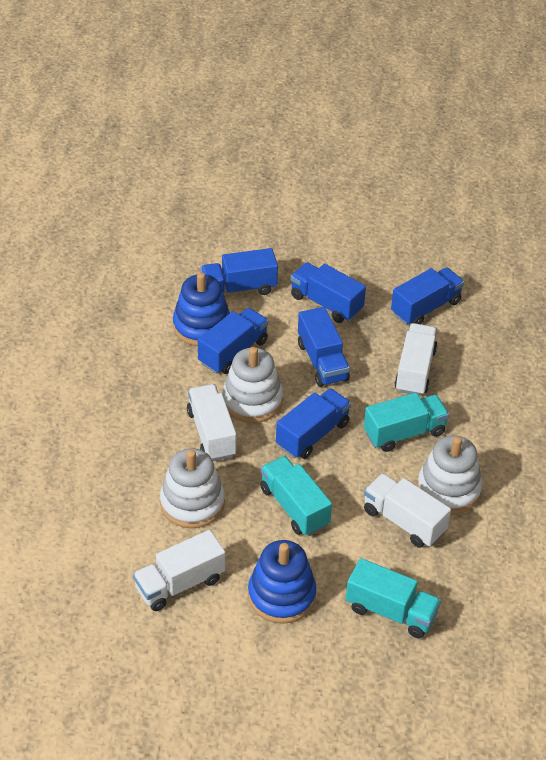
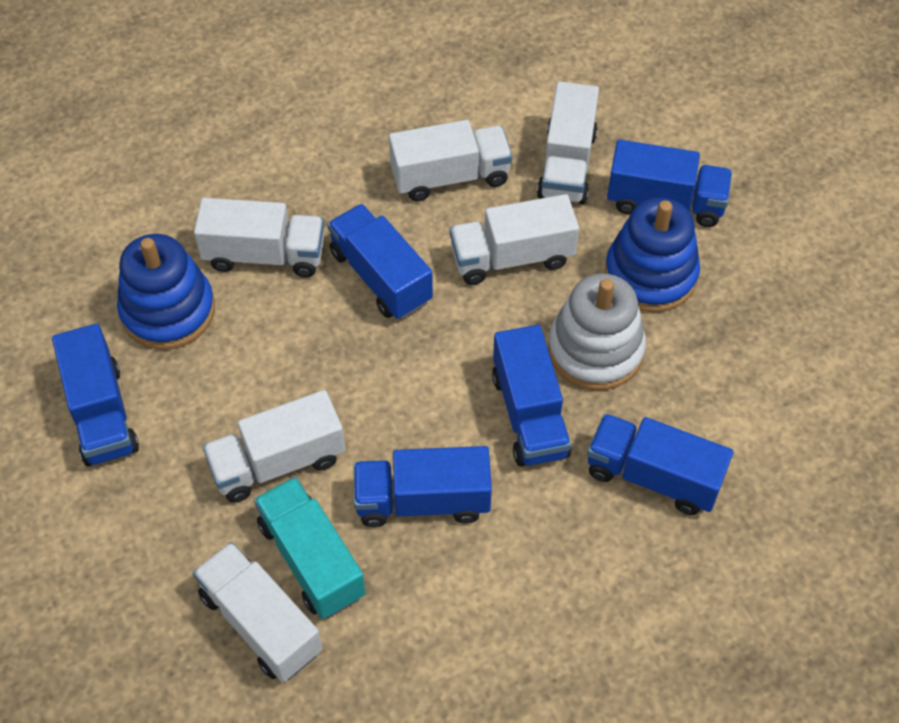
turquoise truck: 3 -> 1
white stacking toy: 3 -> 1
white truck: 4 -> 6

